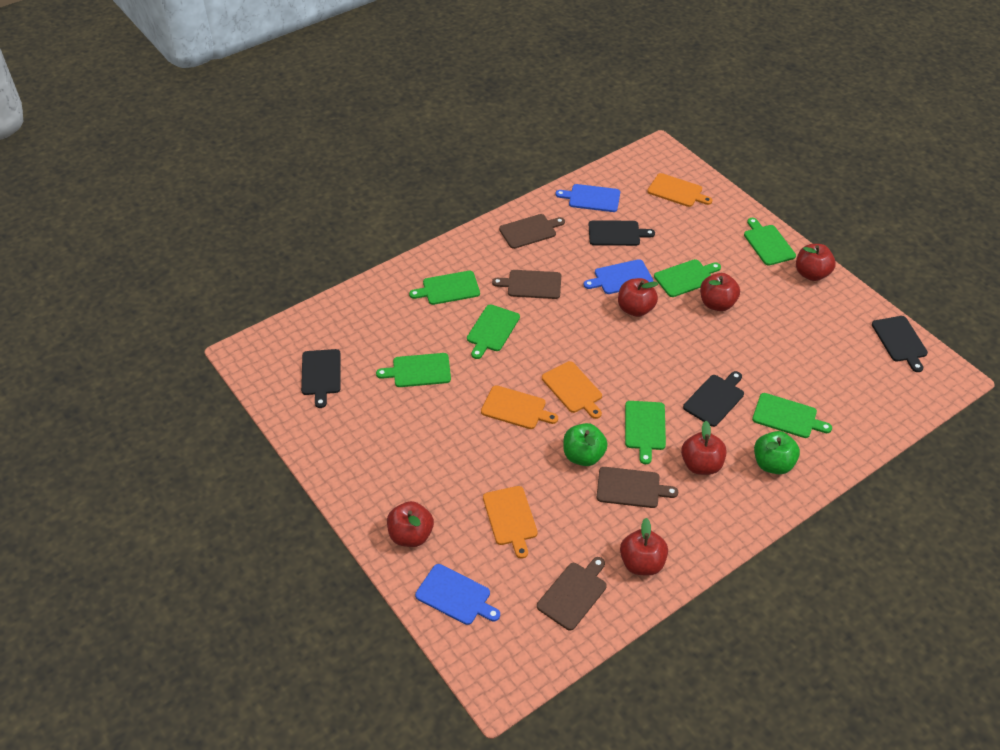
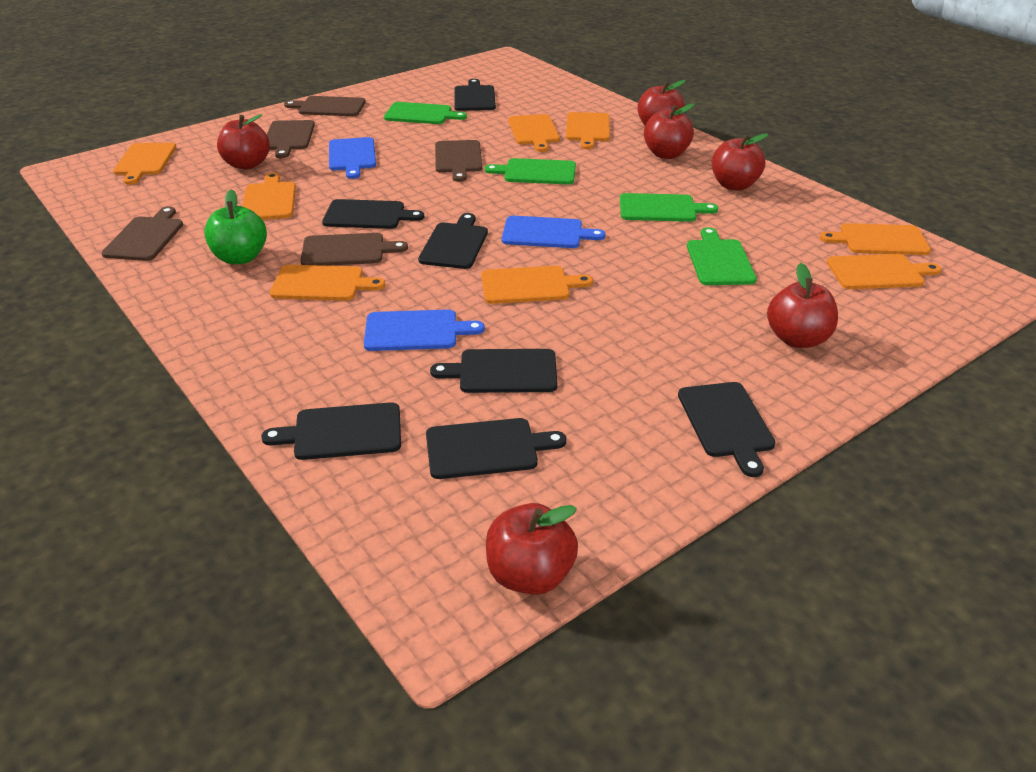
black cutting board: 4 -> 7
brown cutting board: 4 -> 5
green apple: 2 -> 1
green cutting board: 7 -> 4
orange cutting board: 4 -> 8

